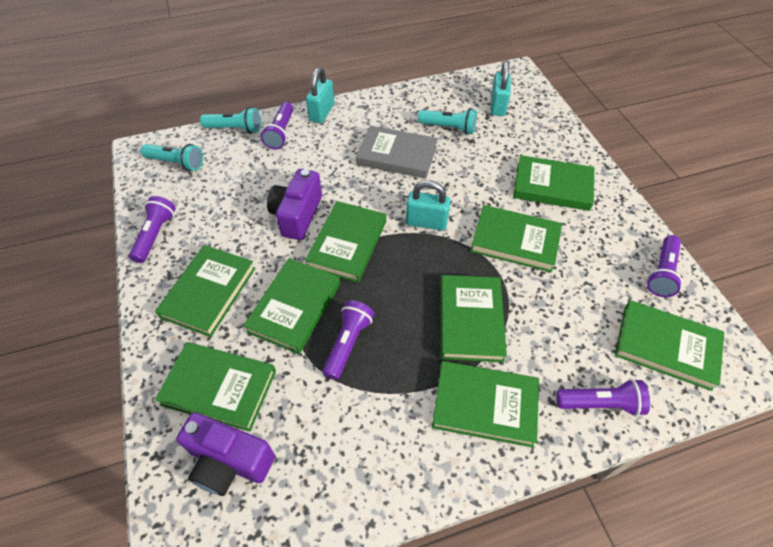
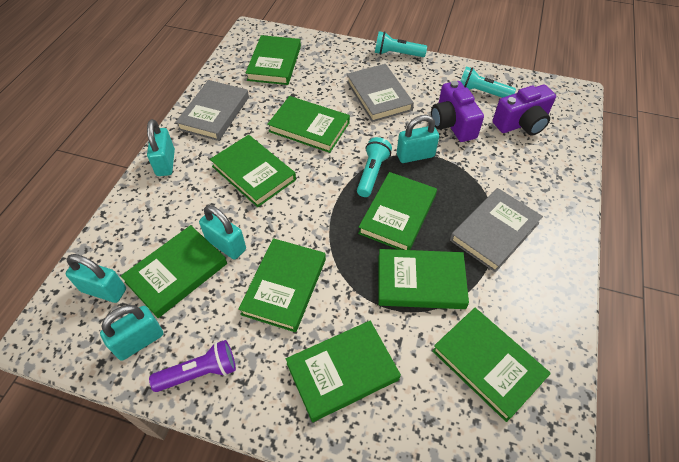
grey book: 1 -> 3
purple flashlight: 5 -> 1
turquoise padlock: 3 -> 5

